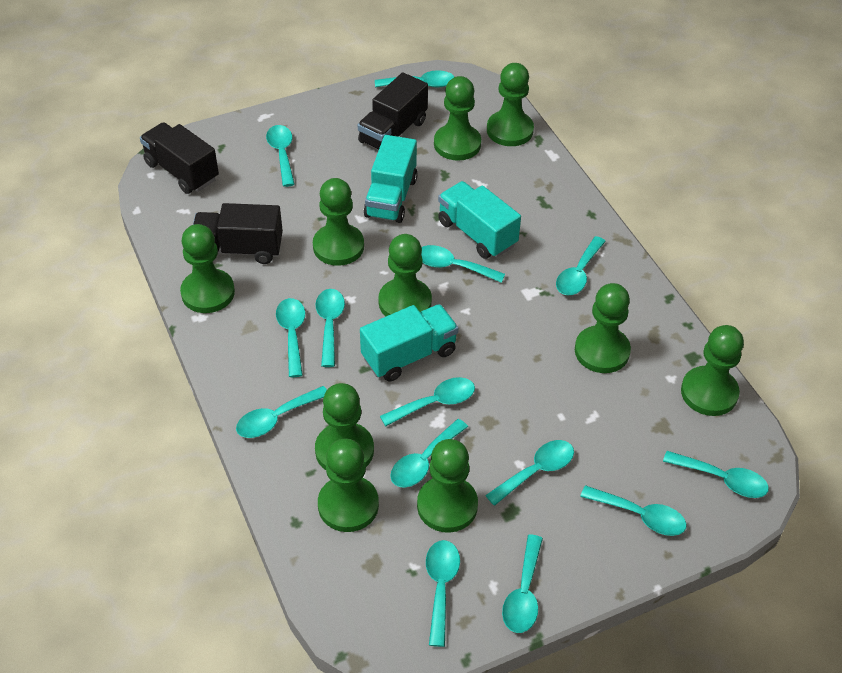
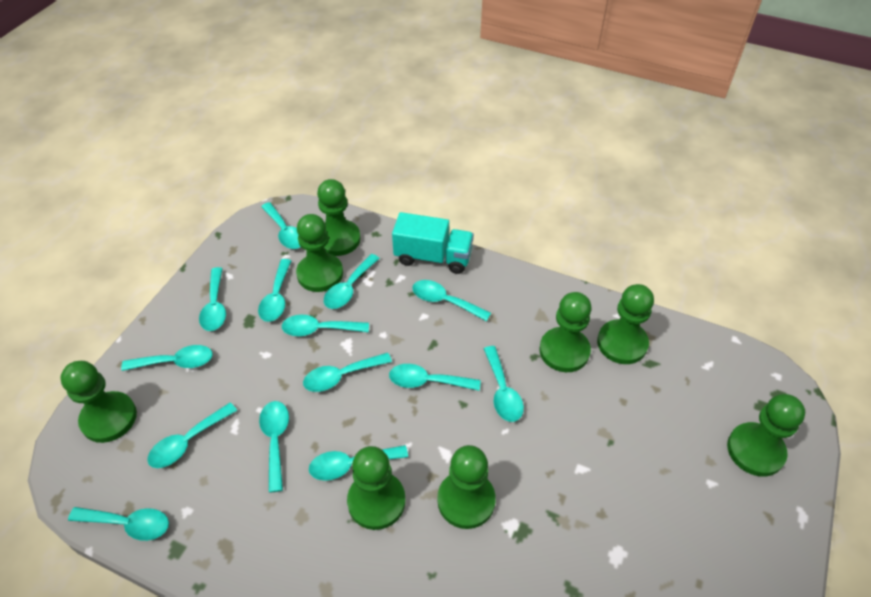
black truck: 3 -> 0
green pawn: 10 -> 8
turquoise truck: 3 -> 1

